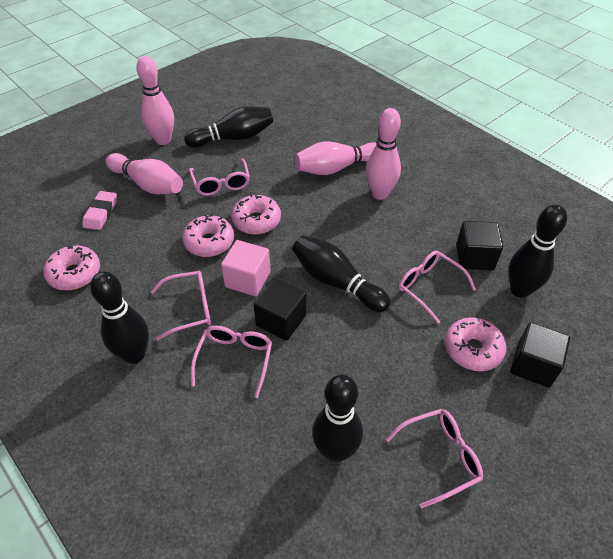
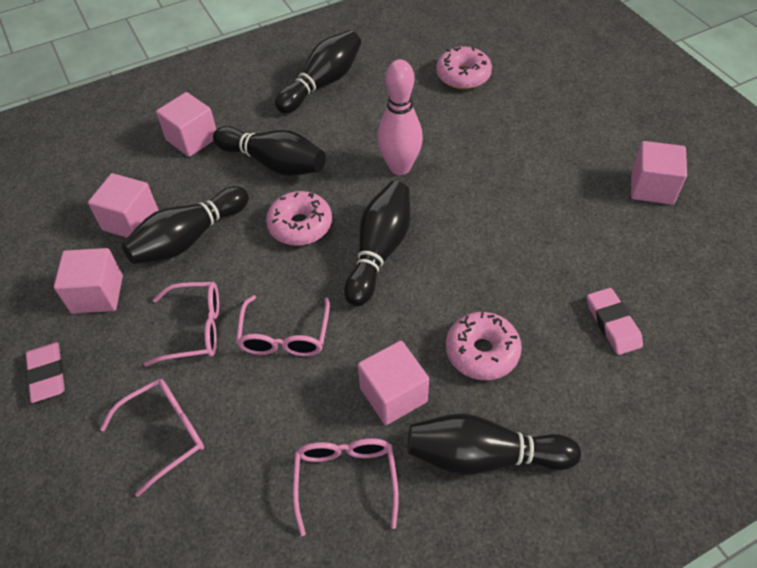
black cube: 3 -> 0
pink bowling pin: 4 -> 1
pink cube: 1 -> 5
pink donut: 4 -> 3
pink eraser: 1 -> 2
pink glasses: 5 -> 4

